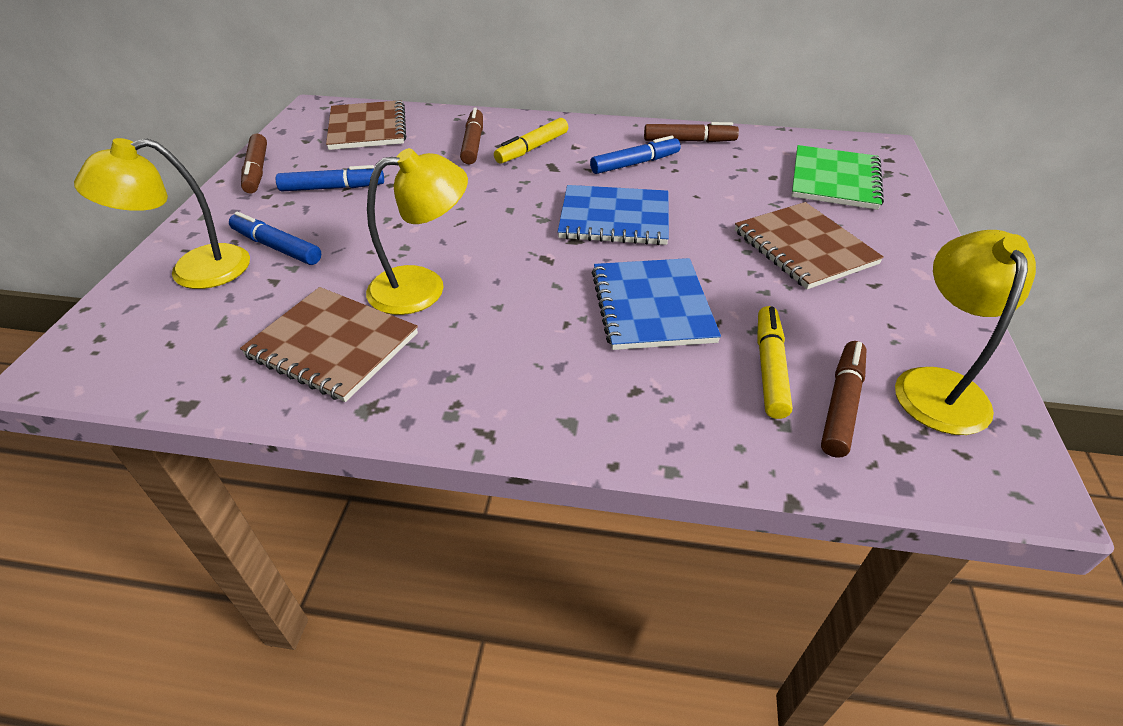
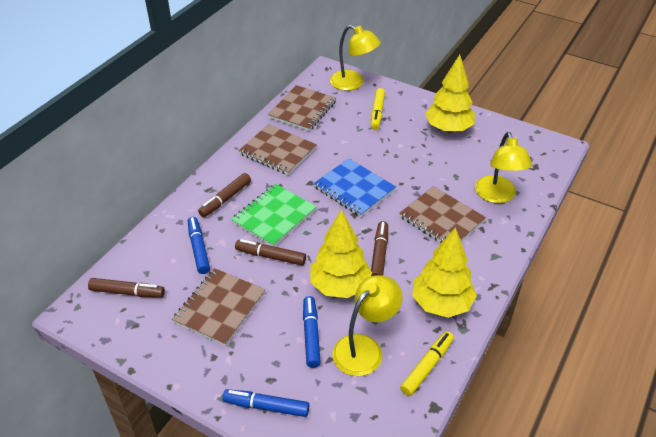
blue notebook: 2 -> 1
brown notebook: 3 -> 4
yellow tree: 0 -> 3

